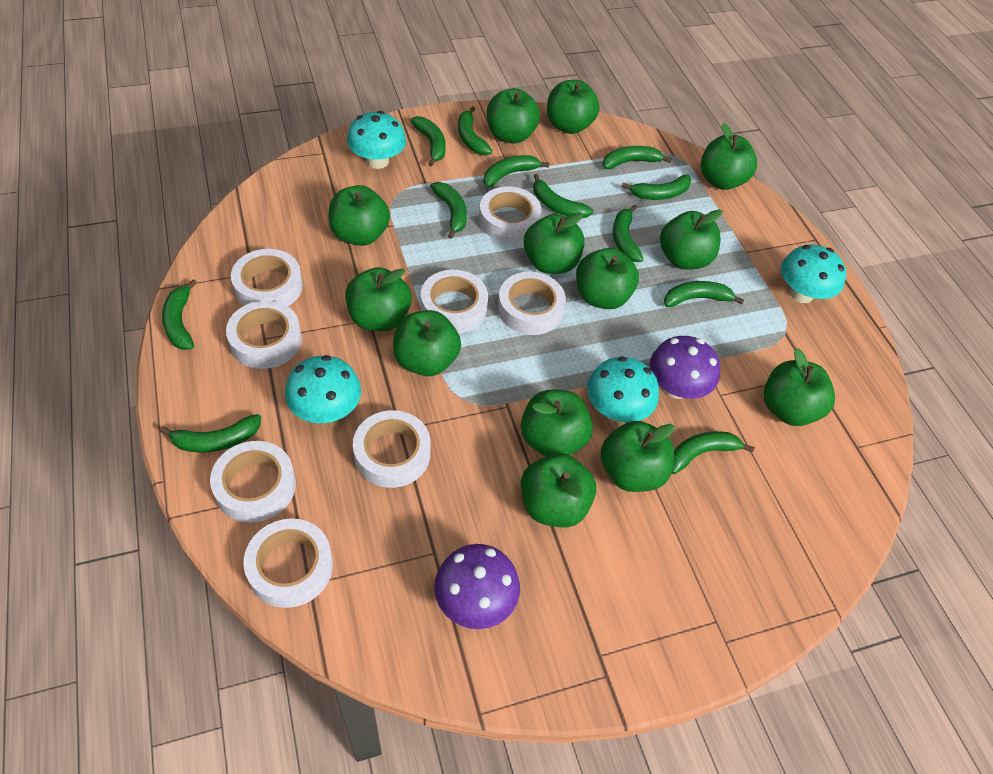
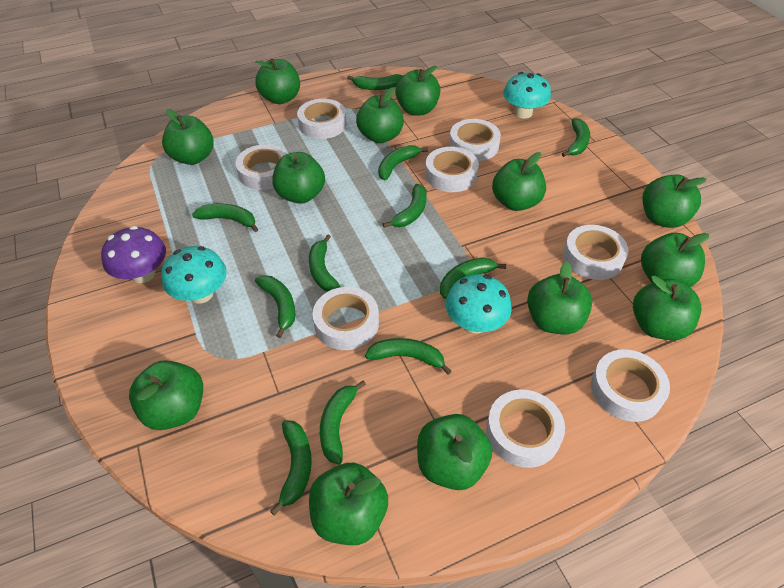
green banana: 12 -> 11
purple mushroom: 2 -> 1
turquoise mushroom: 4 -> 3

